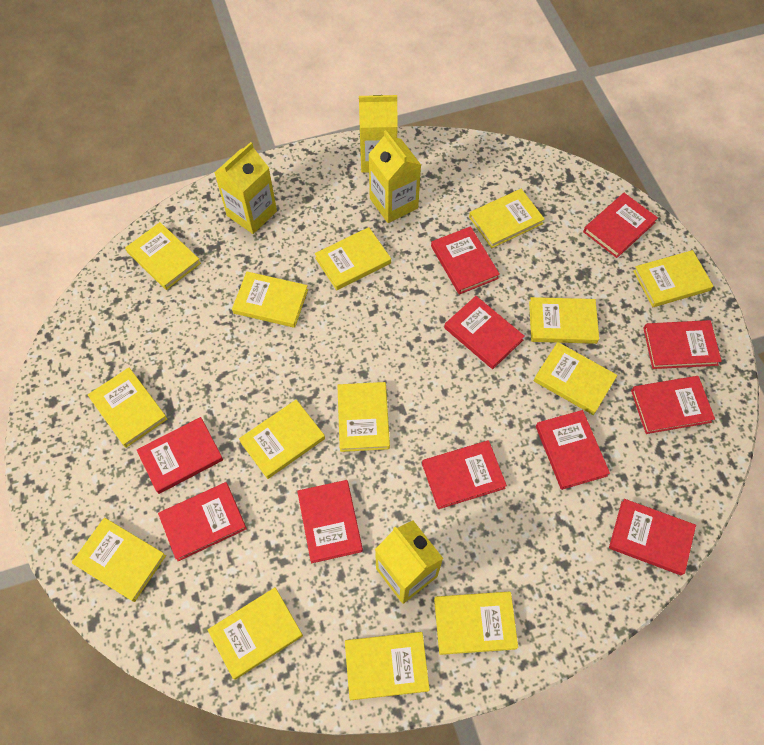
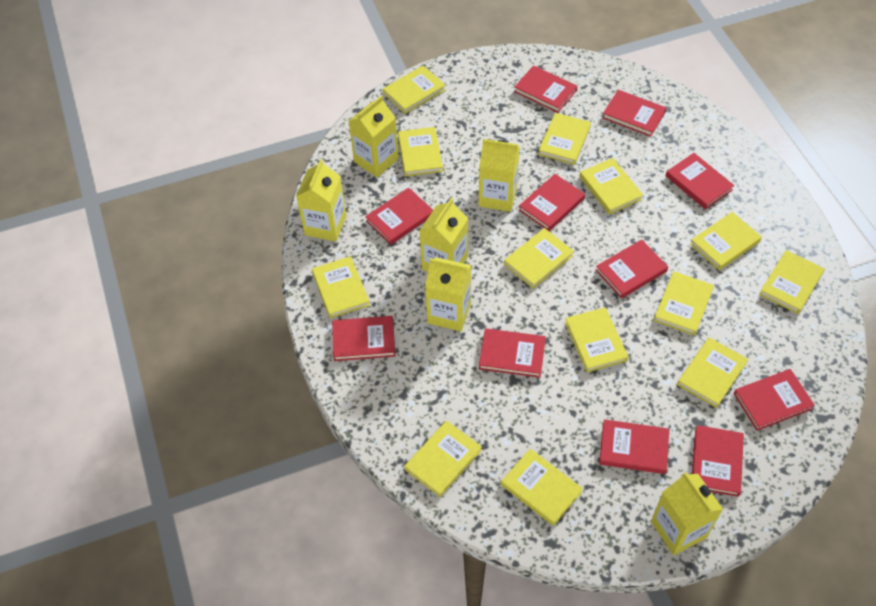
yellow book: 14 -> 13
yellow carton: 4 -> 6

